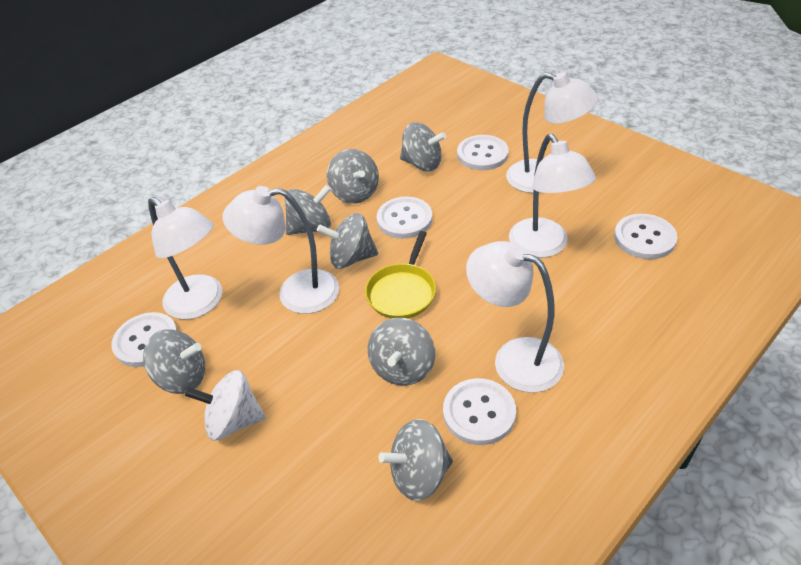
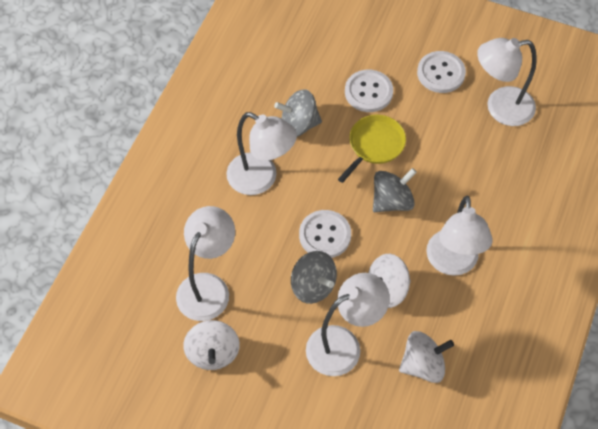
grey spinning top: 7 -> 3
white button: 5 -> 3
white spinning top: 1 -> 3

